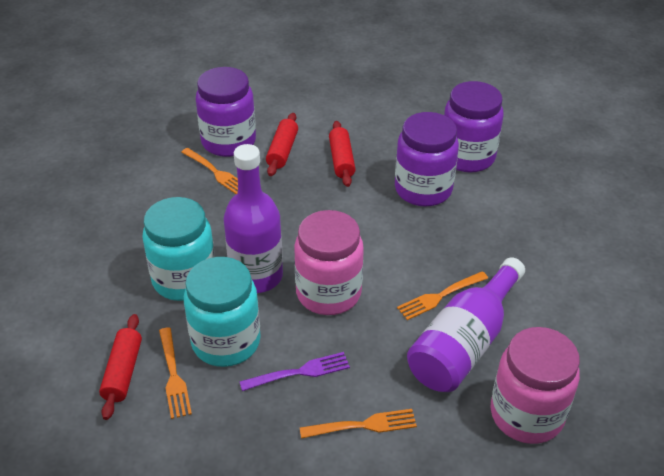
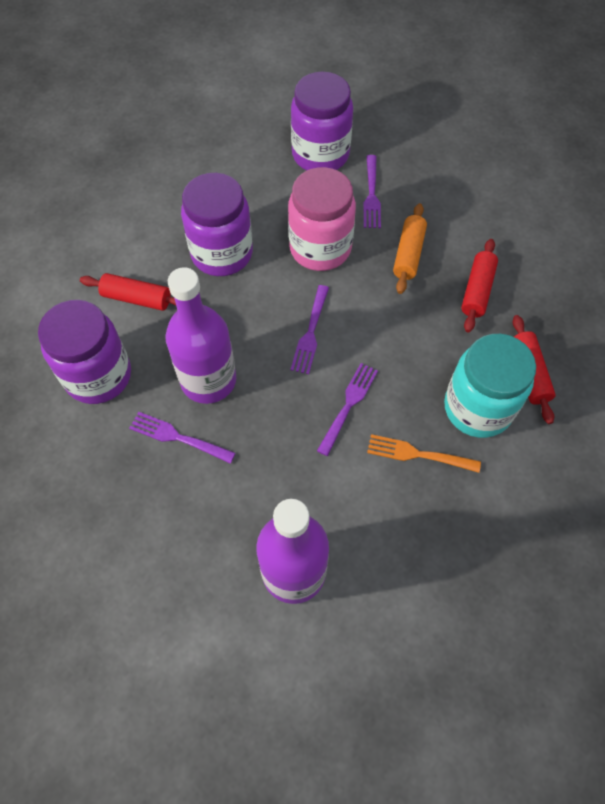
orange fork: 4 -> 1
orange rolling pin: 0 -> 1
pink jar: 2 -> 1
purple fork: 1 -> 4
turquoise jar: 2 -> 1

